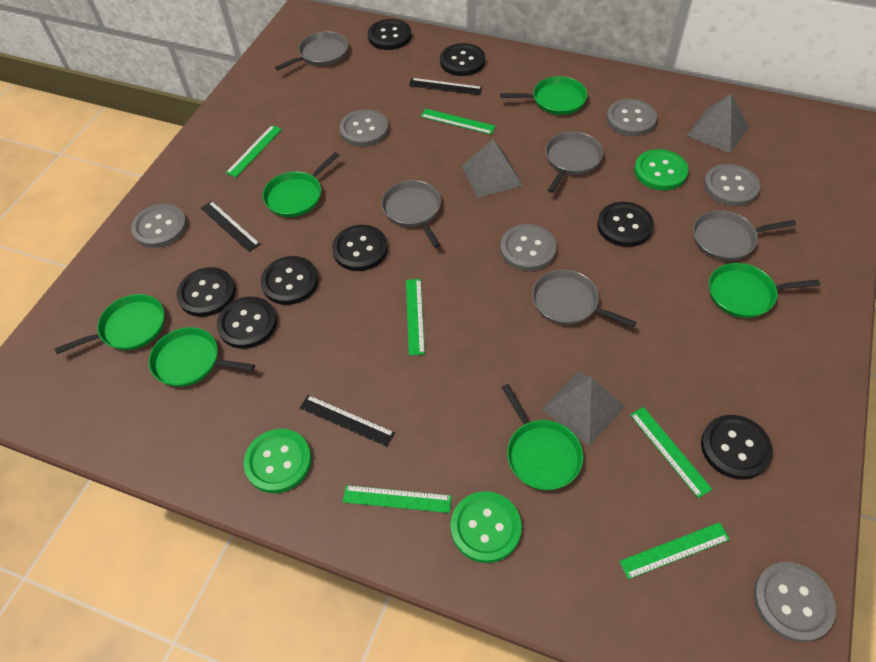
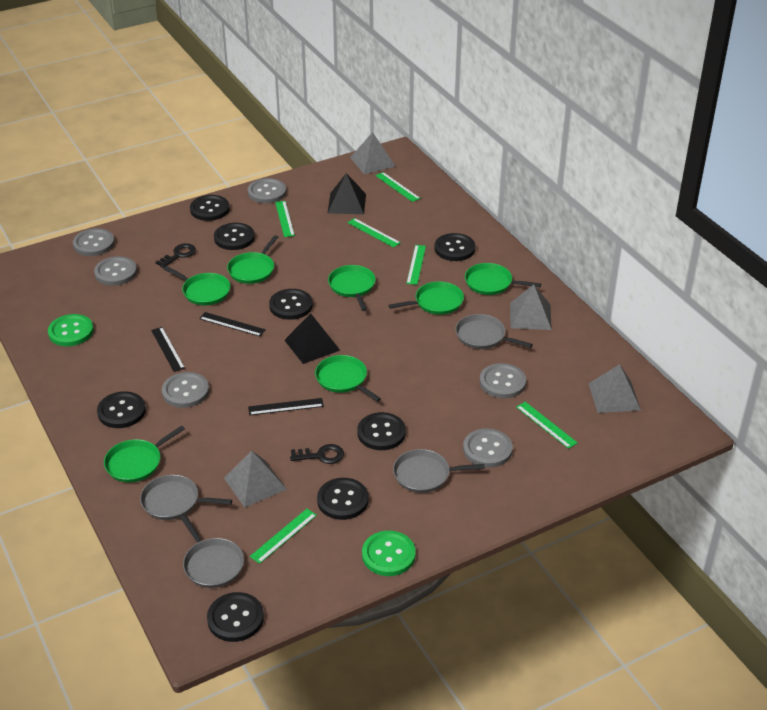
black key: 0 -> 2
black pyramid: 0 -> 2
green button: 3 -> 2
green pan: 6 -> 7
grey pan: 5 -> 4
grey pyramid: 3 -> 4

